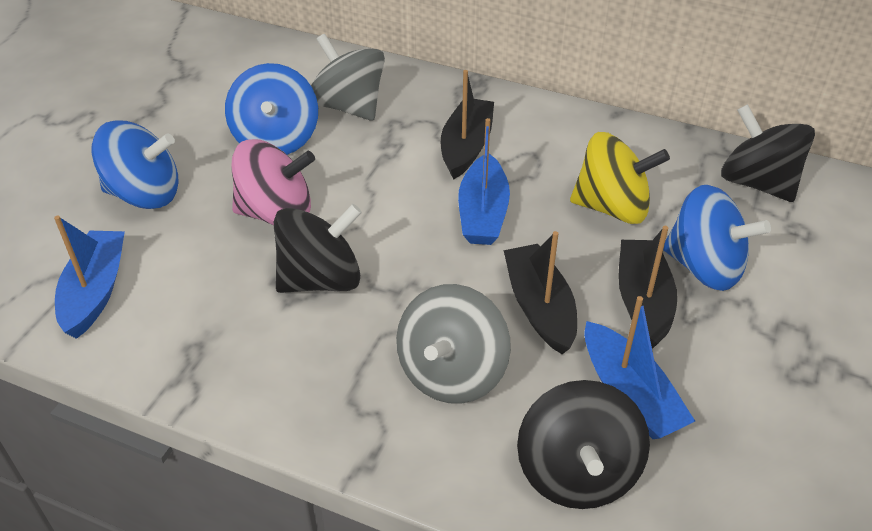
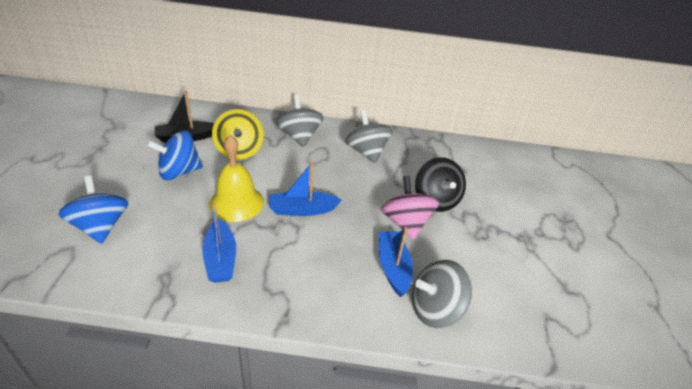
black boat: 3 -> 1
black spinning top: 3 -> 1
blue spinning top: 3 -> 2
grey spinning top: 2 -> 3
yellow bell: 0 -> 1

